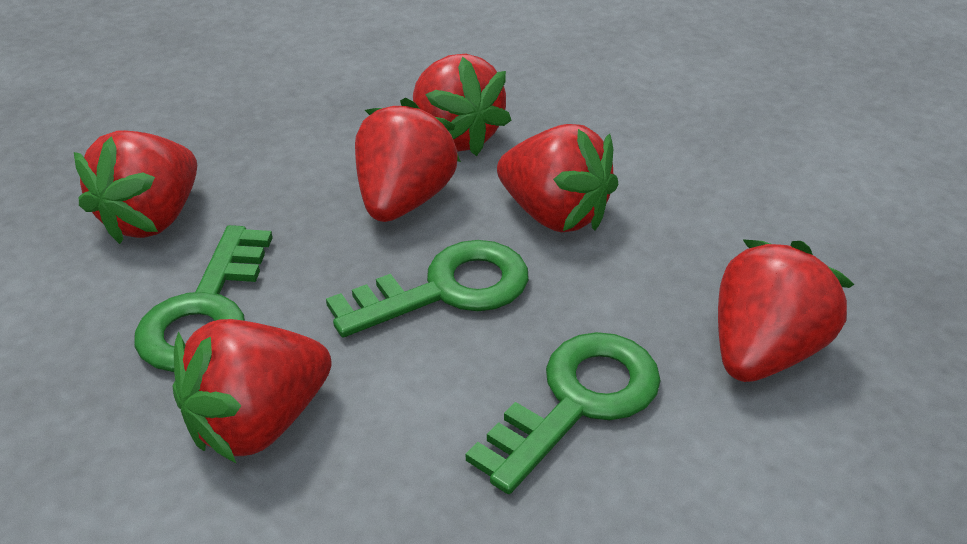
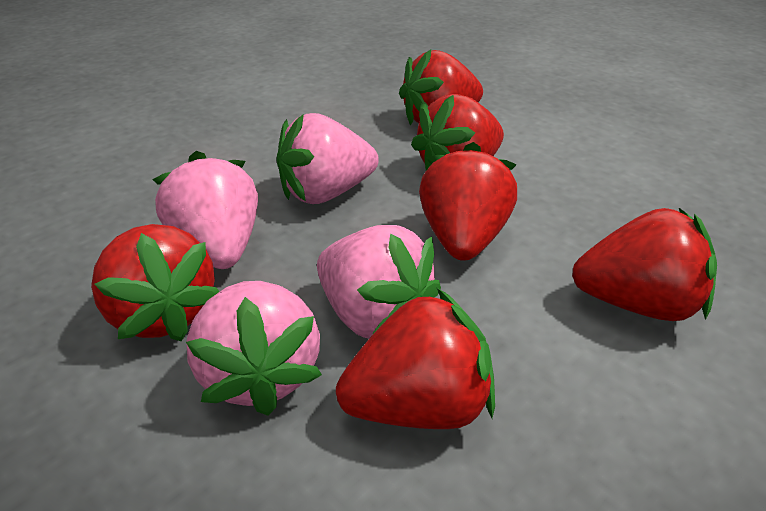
green key: 3 -> 0
pink strawberry: 0 -> 4

